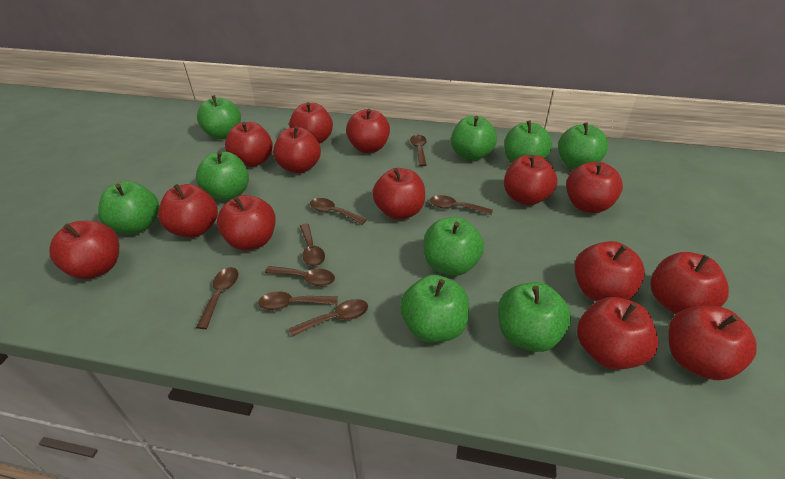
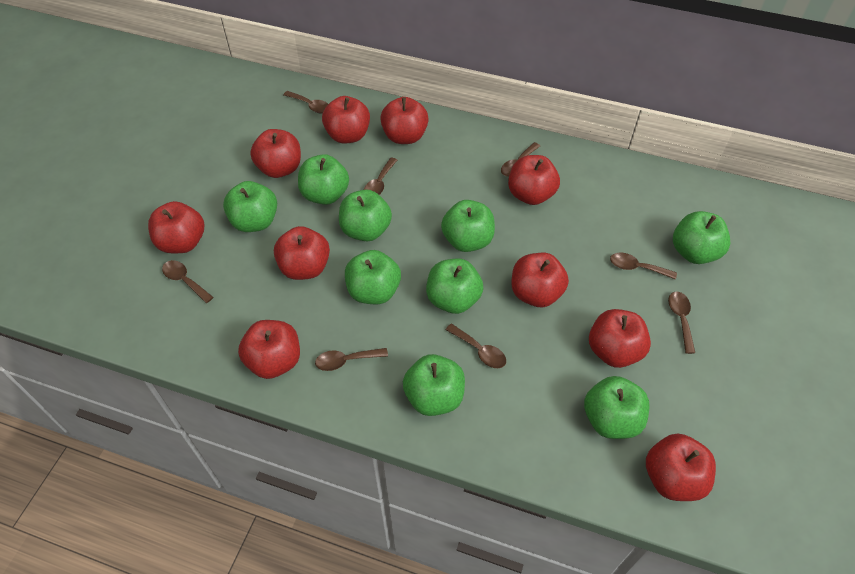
red apple: 14 -> 10

